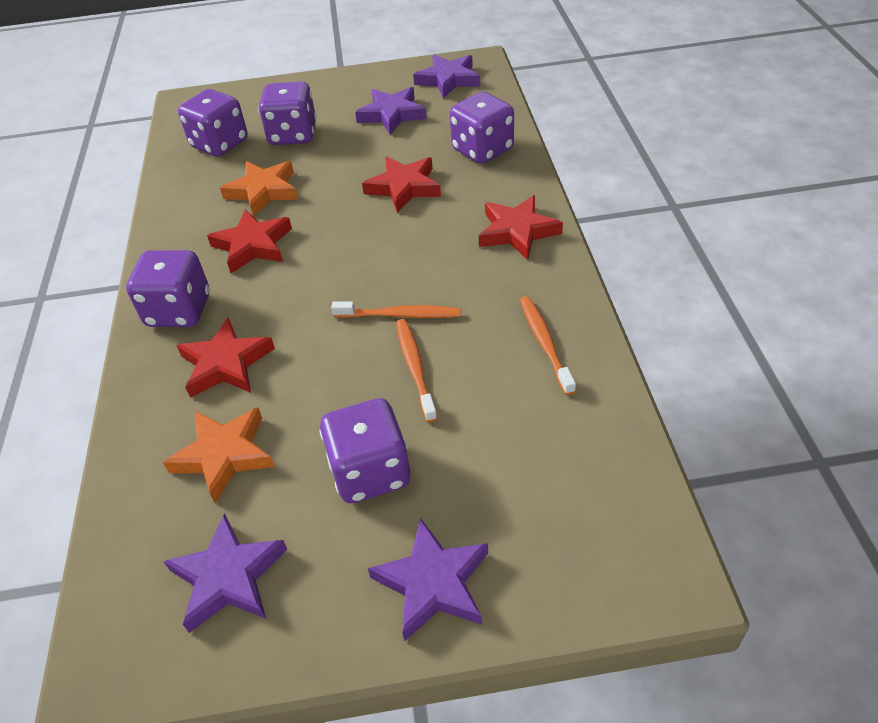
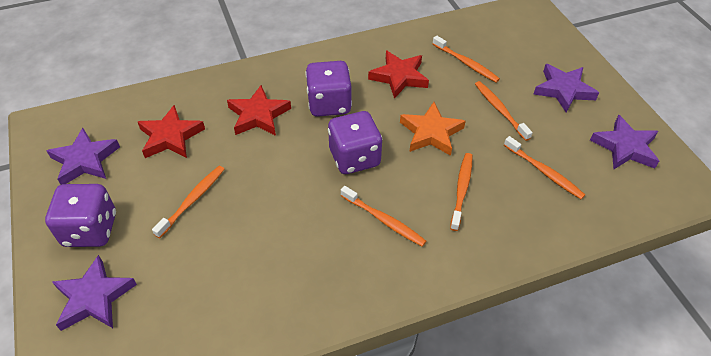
orange star: 2 -> 1
orange toothbrush: 3 -> 6
purple dice: 5 -> 3
red star: 4 -> 3

